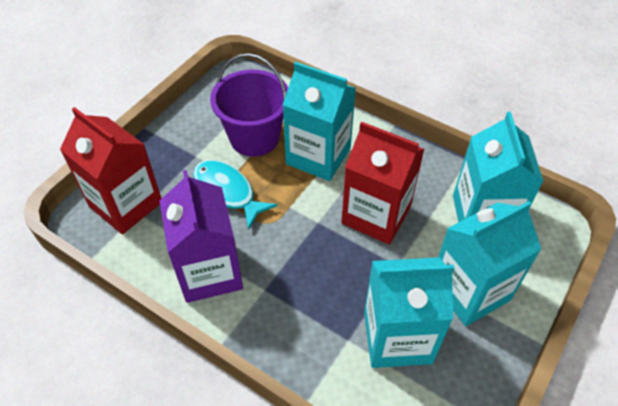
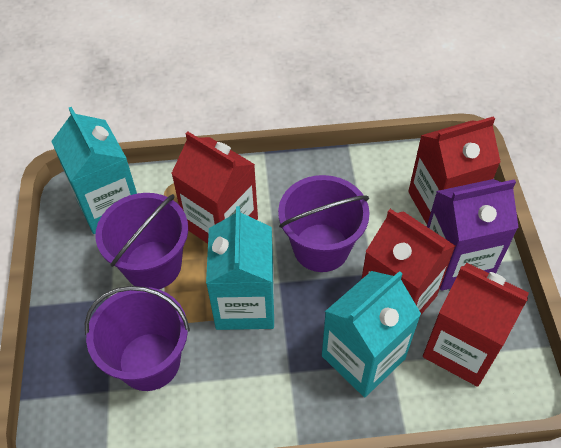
purple bucket: 1 -> 3
red carton: 2 -> 4
turquoise carton: 4 -> 3
turquoise fish: 1 -> 0

